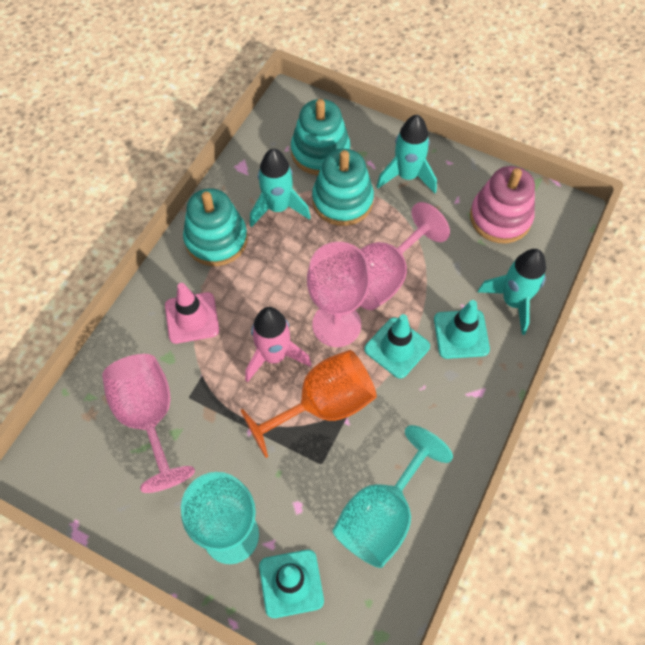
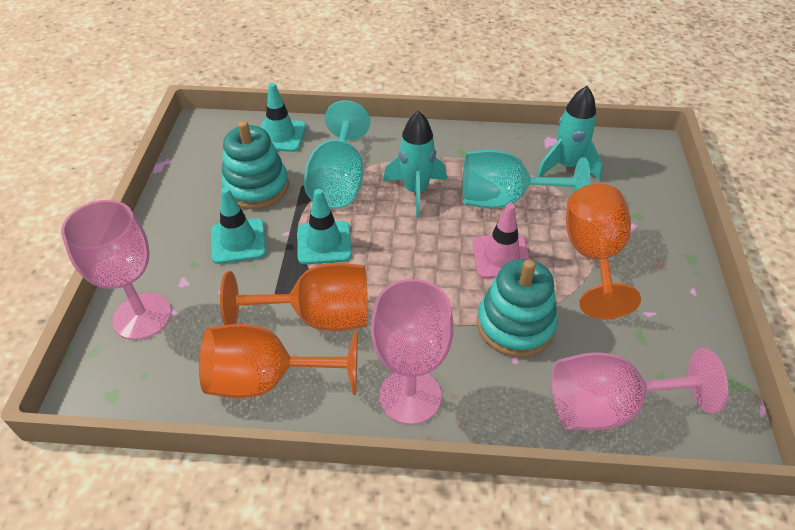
orange goblet: 1 -> 3
pink rocket: 1 -> 0
pink stacking toy: 1 -> 0
turquoise rocket: 3 -> 2
turquoise stacking toy: 3 -> 2

